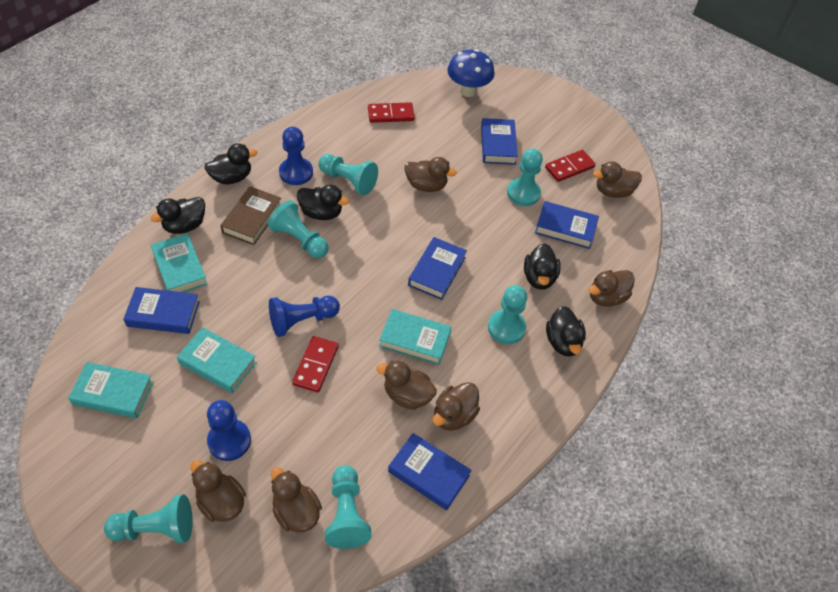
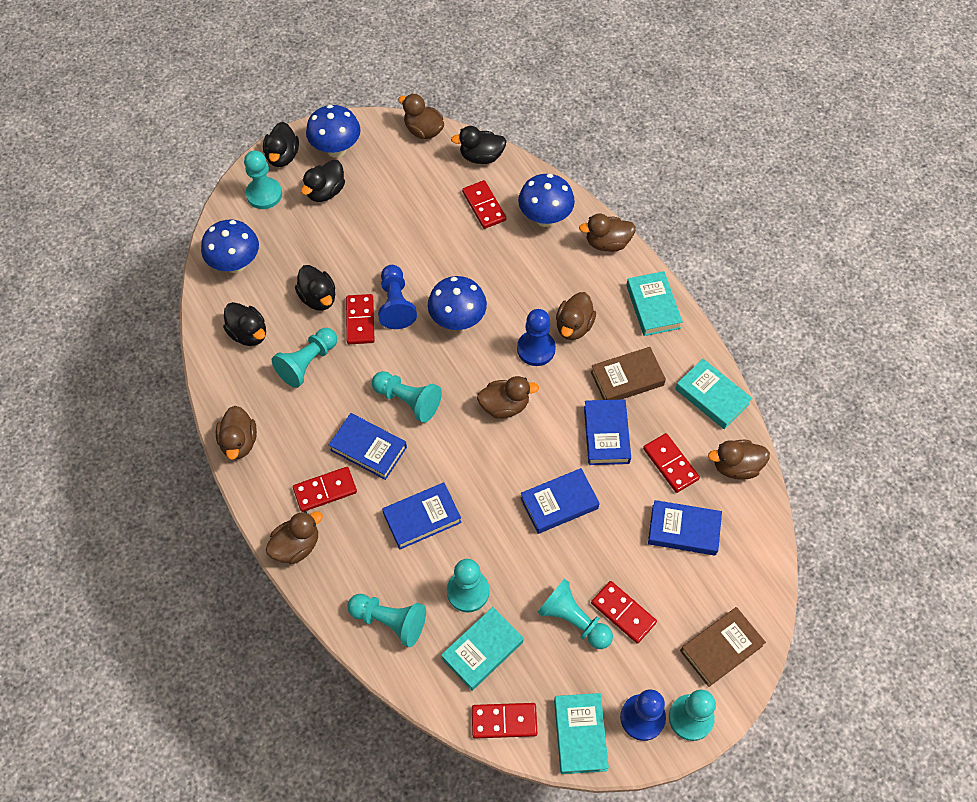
blue mushroom: 1 -> 4
brown book: 1 -> 2
red domino: 3 -> 6
turquoise pawn: 6 -> 7

